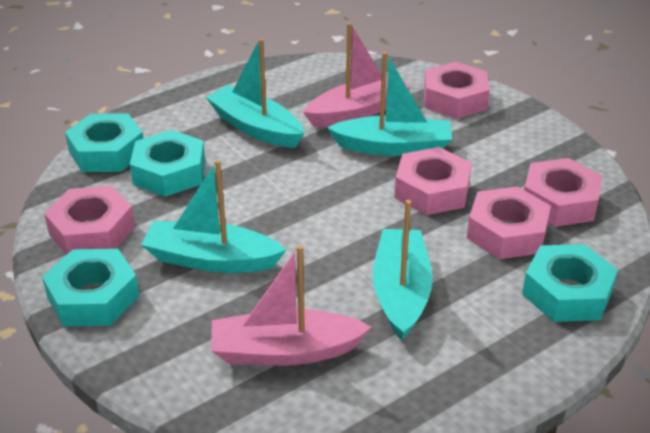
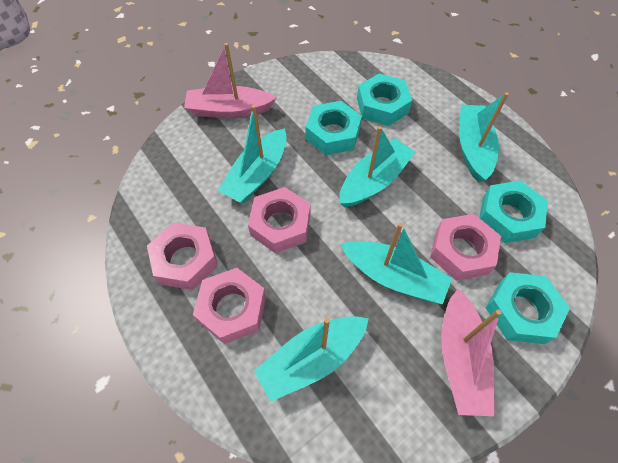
pink nut: 5 -> 4
turquoise boat: 4 -> 5

